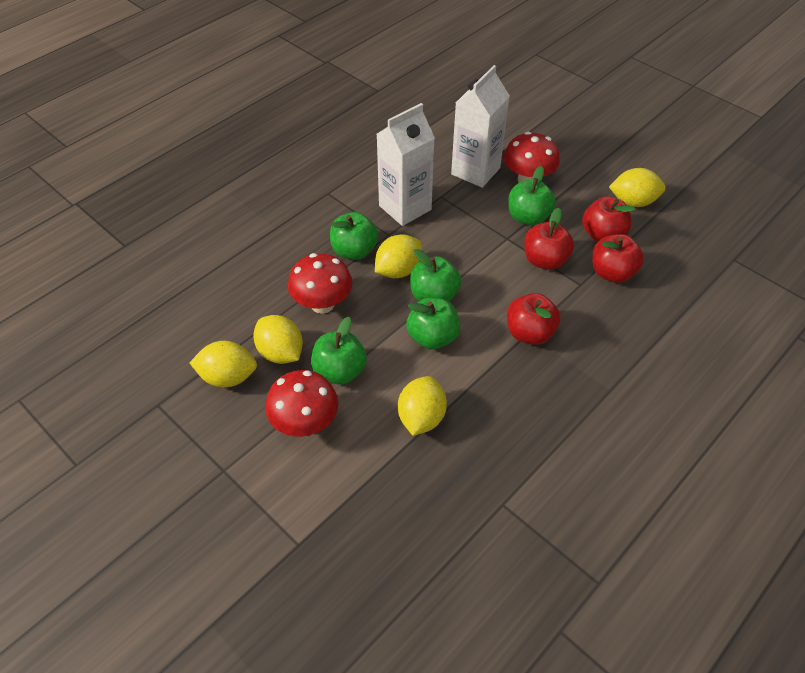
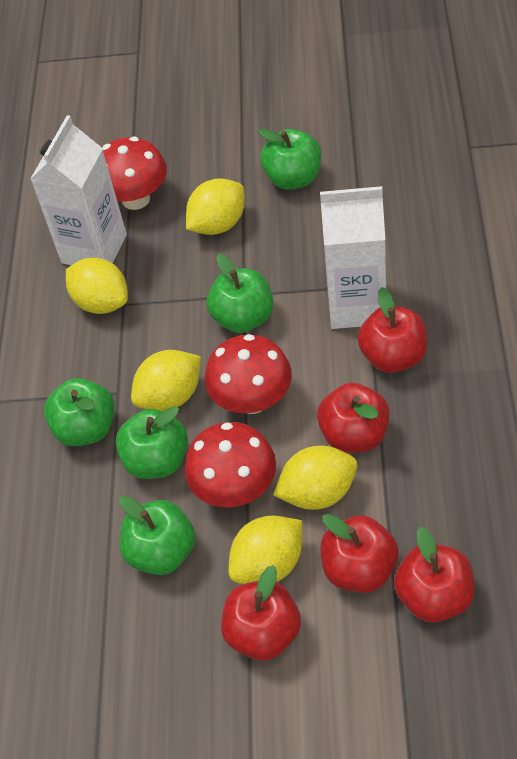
red apple: 4 -> 5

